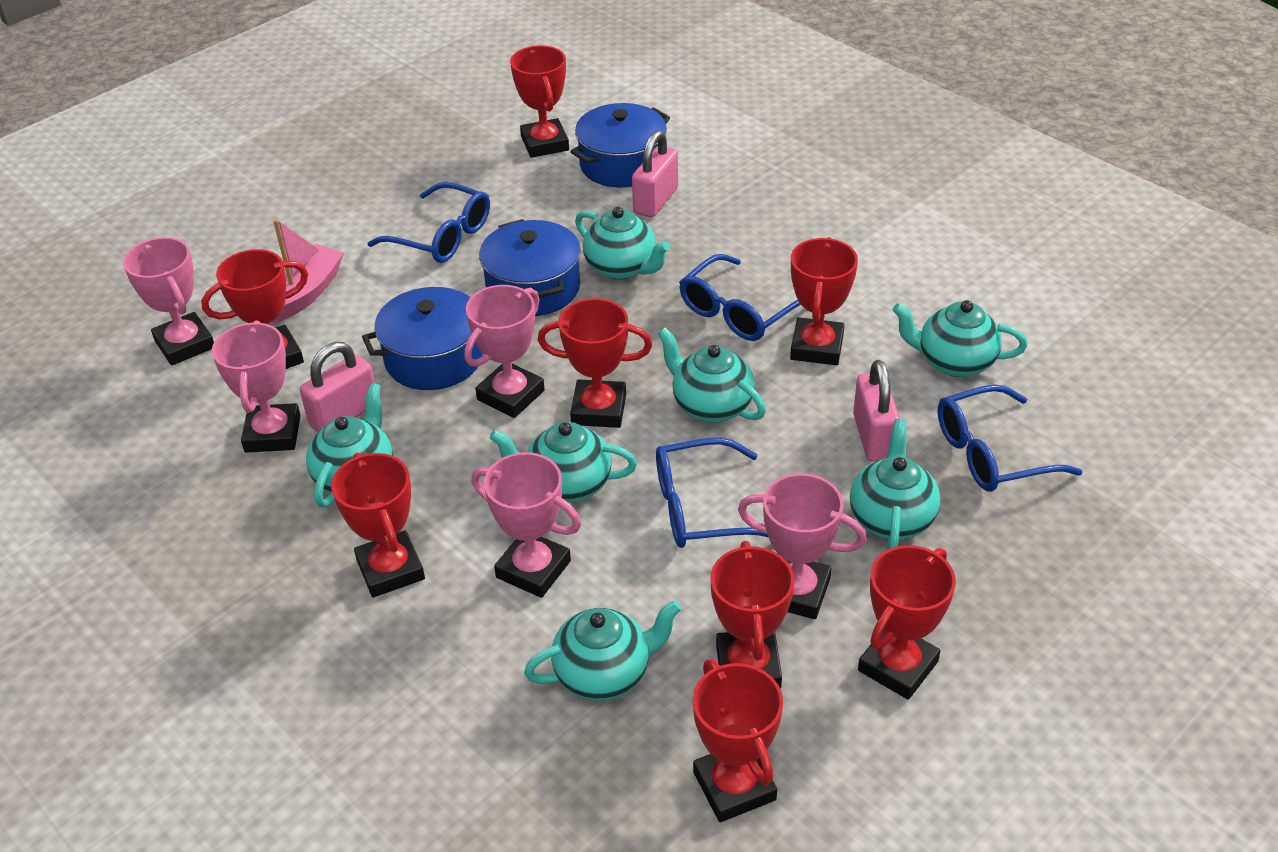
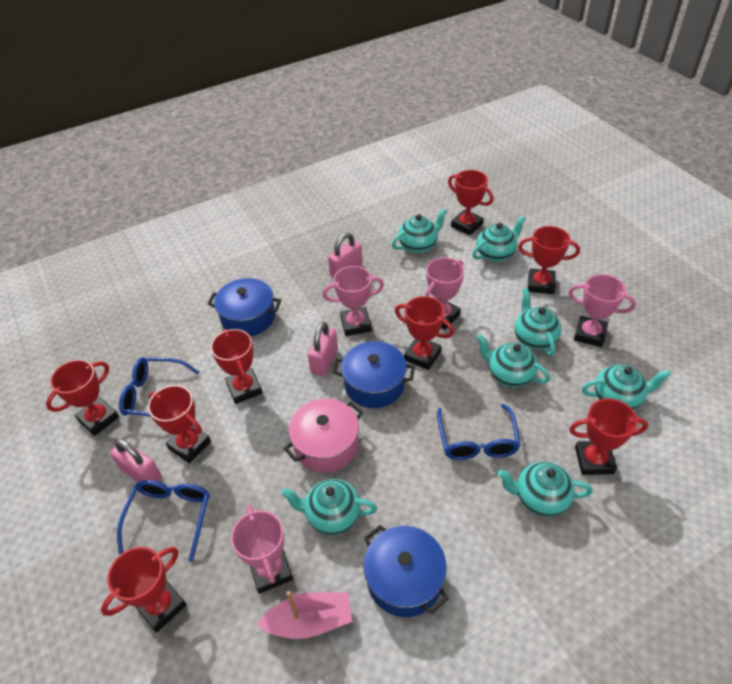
blue glasses: 4 -> 3
pink pot: 0 -> 1
pink trophy: 5 -> 4

